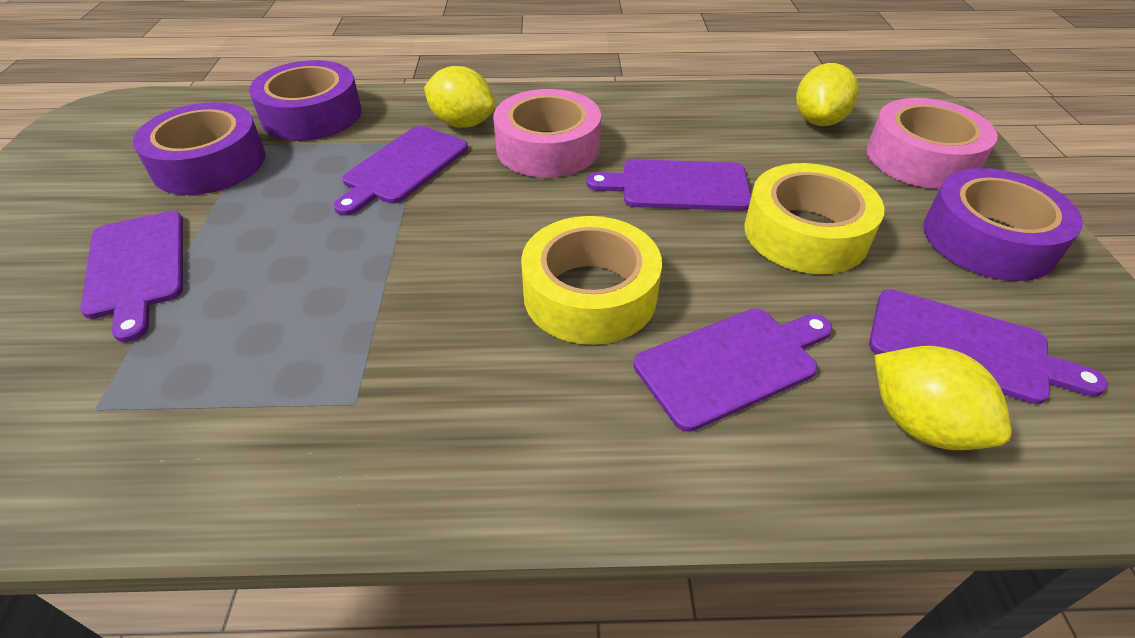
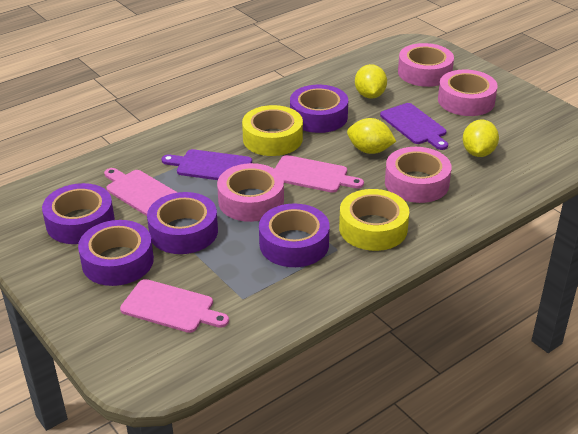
pink cutting board: 0 -> 3
pink tape: 2 -> 4
purple cutting board: 5 -> 2
purple tape: 3 -> 5

